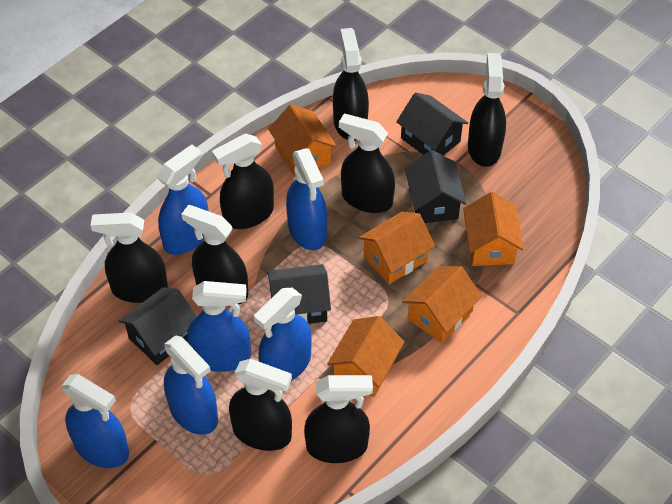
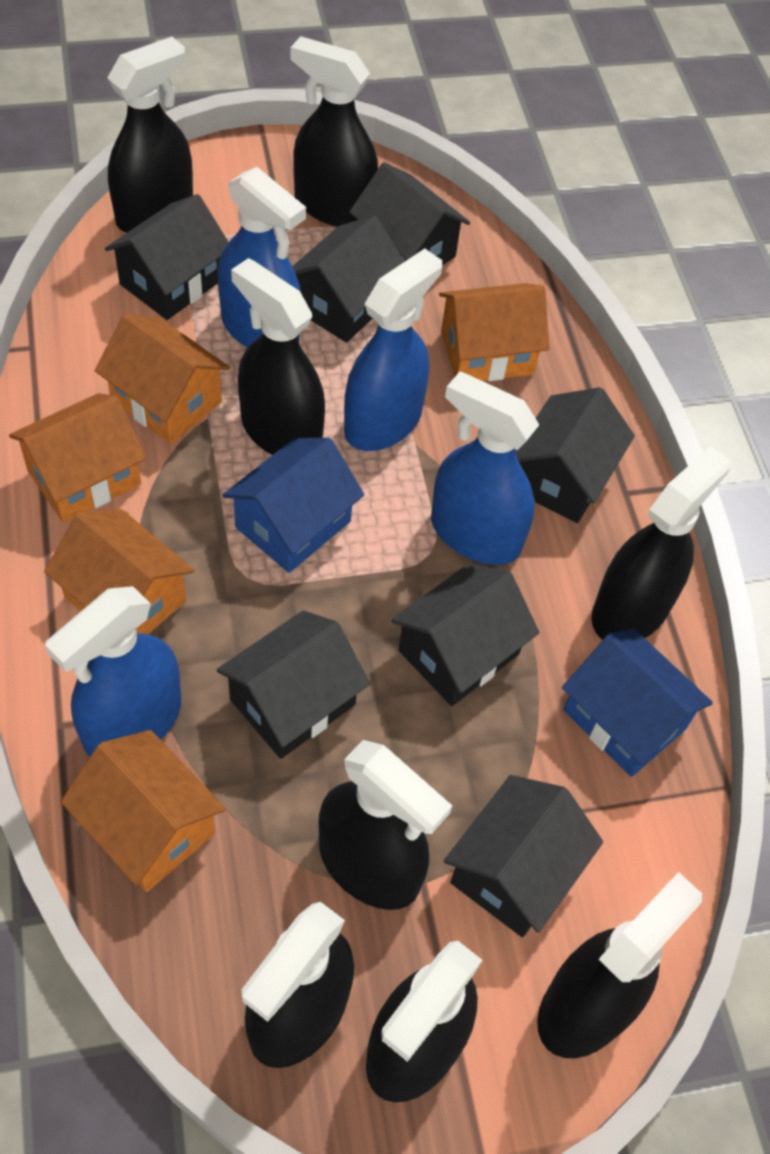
black house: 4 -> 7
blue house: 0 -> 2
blue spray bottle: 6 -> 4

